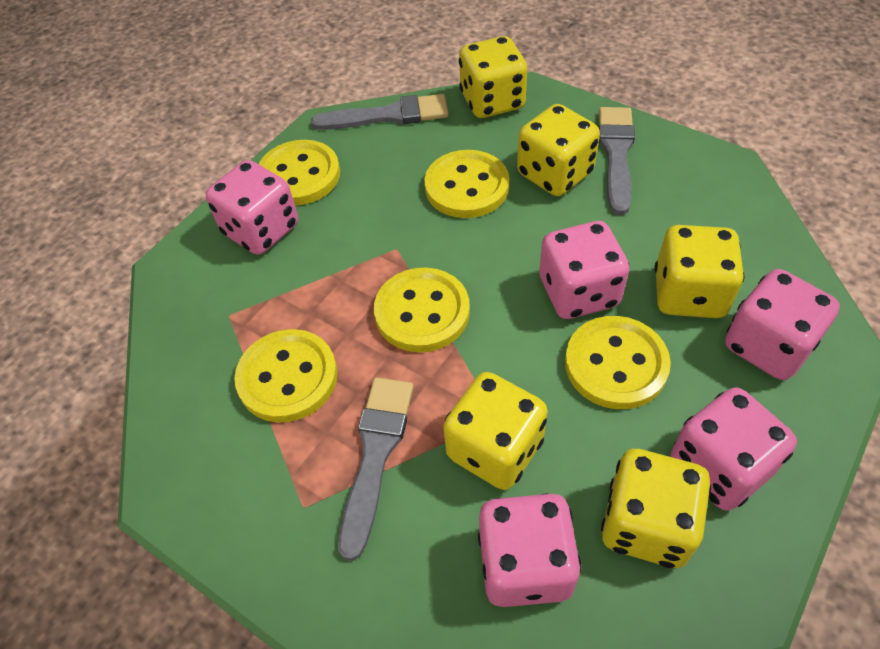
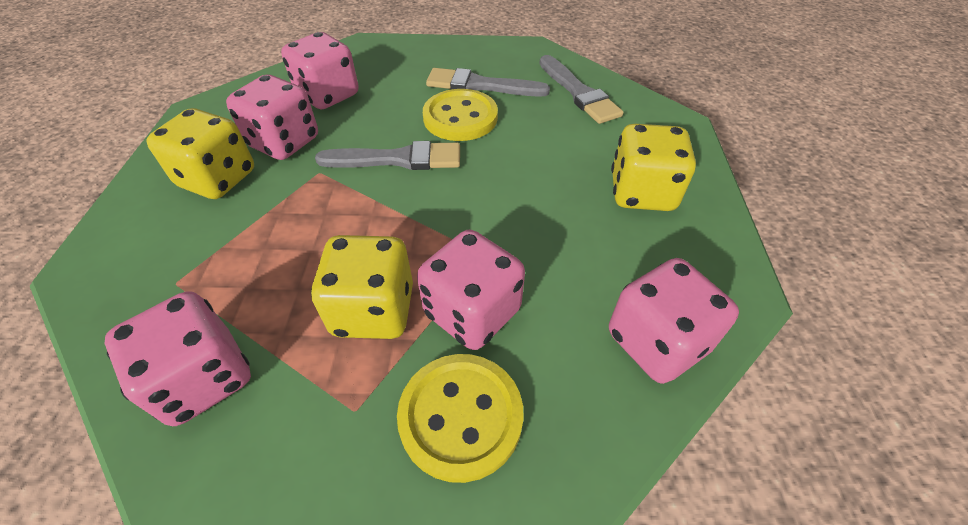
yellow button: 5 -> 2
yellow dice: 5 -> 3

